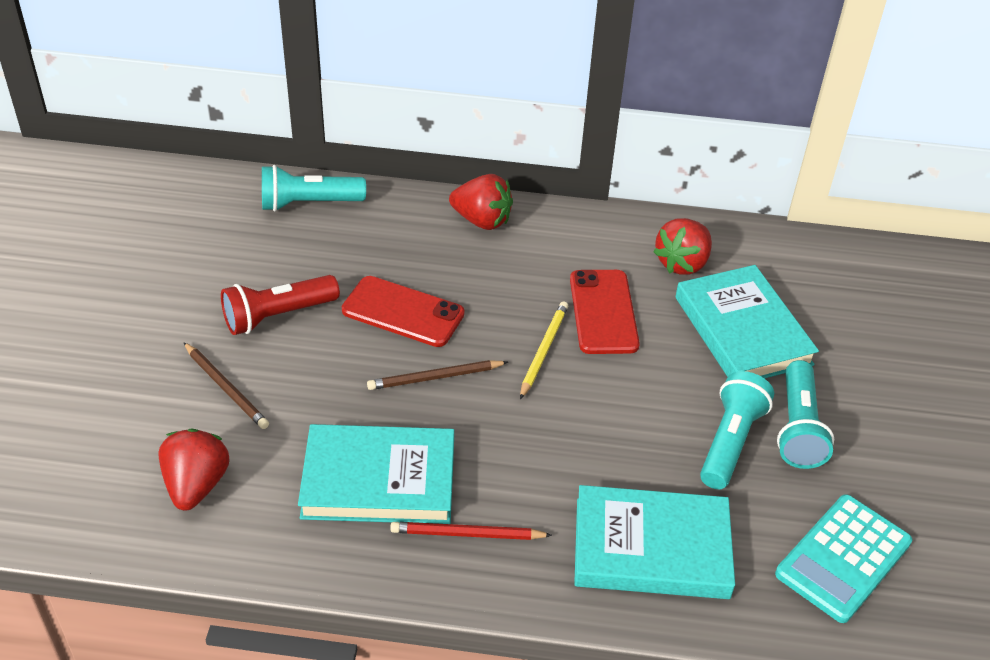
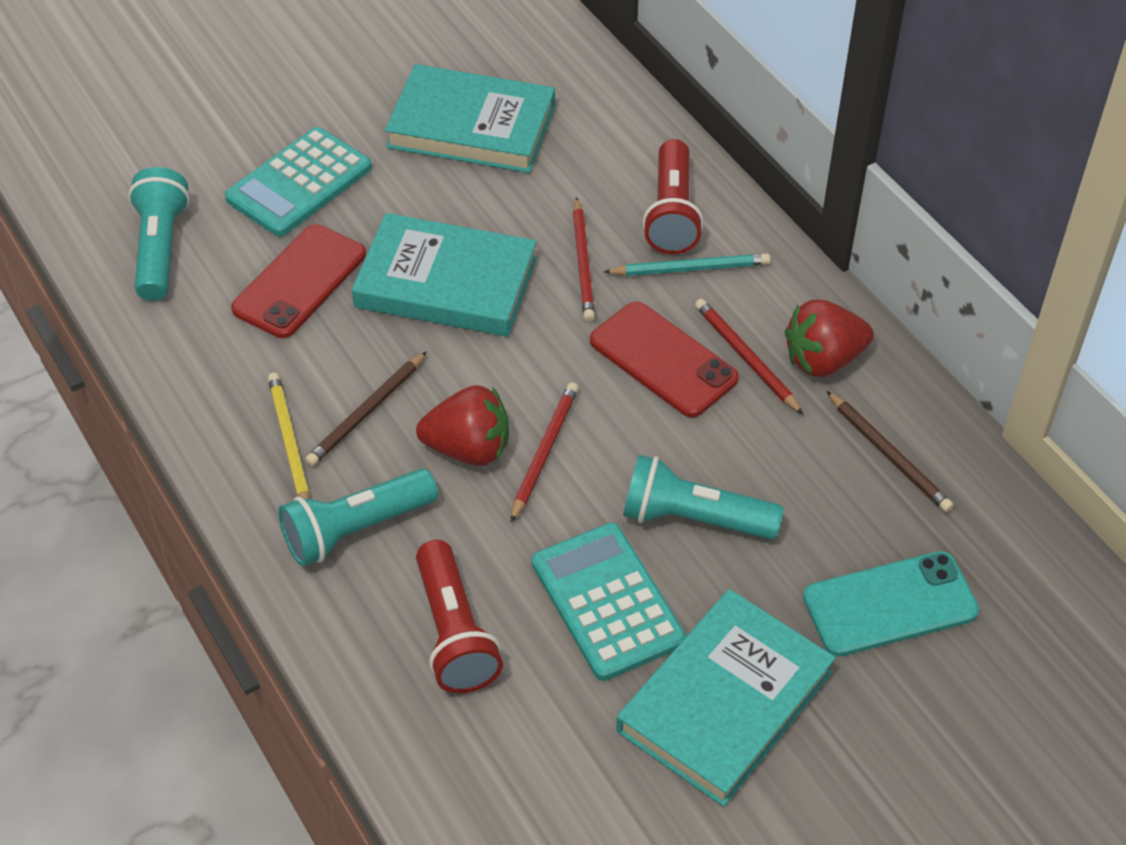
red flashlight: 1 -> 2
red pencil: 1 -> 3
red strawberry: 3 -> 2
turquoise calculator: 1 -> 2
turquoise pencil: 0 -> 1
turquoise phone: 0 -> 1

